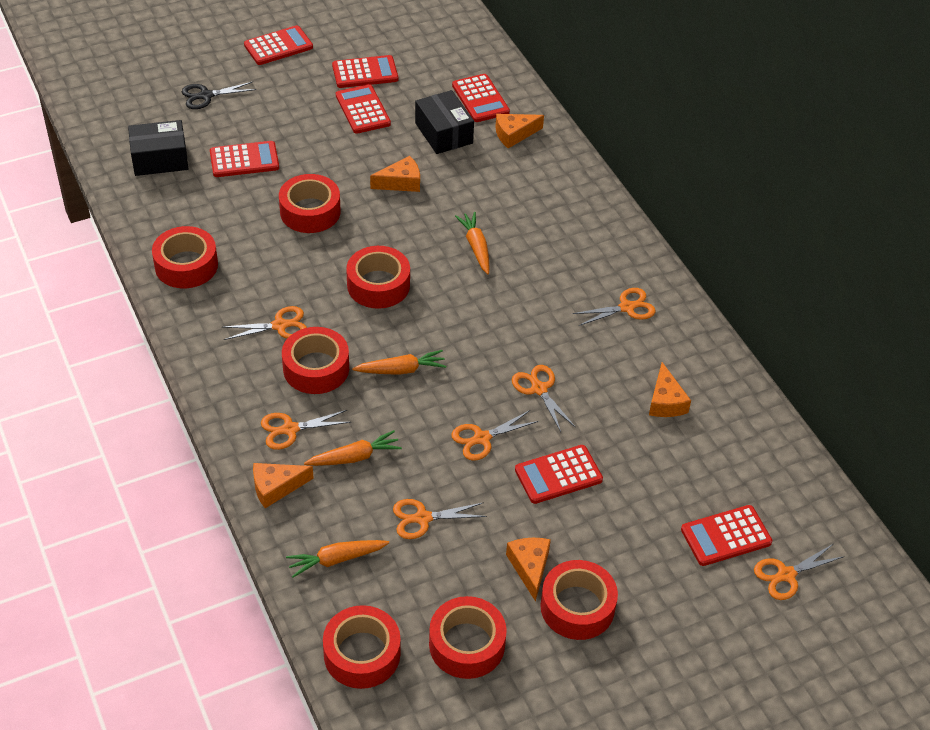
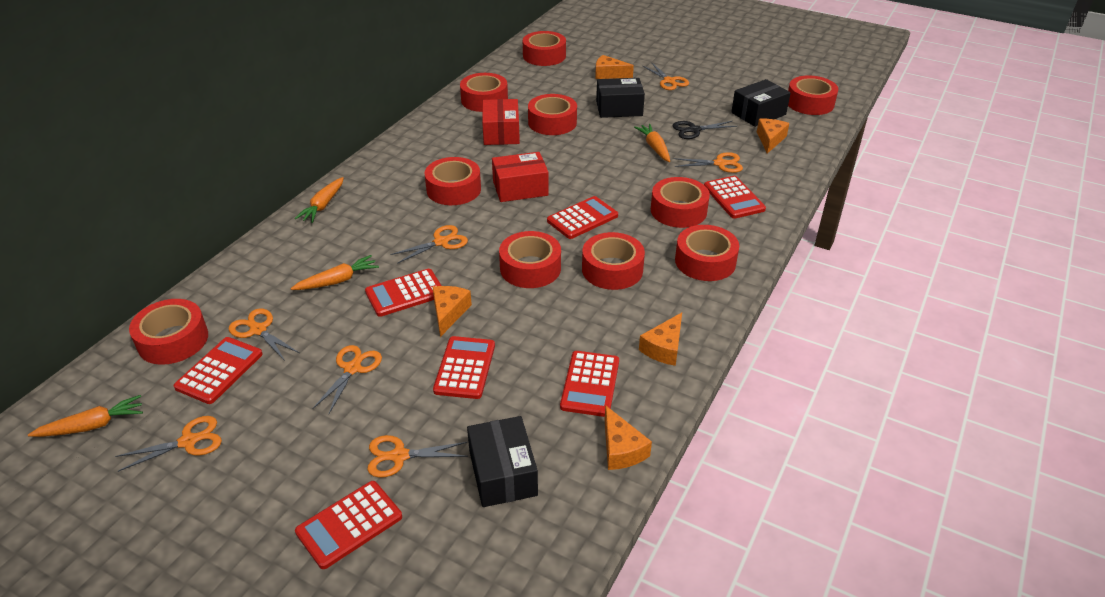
black box: 2 -> 3
red box: 0 -> 2
red tape: 7 -> 10

